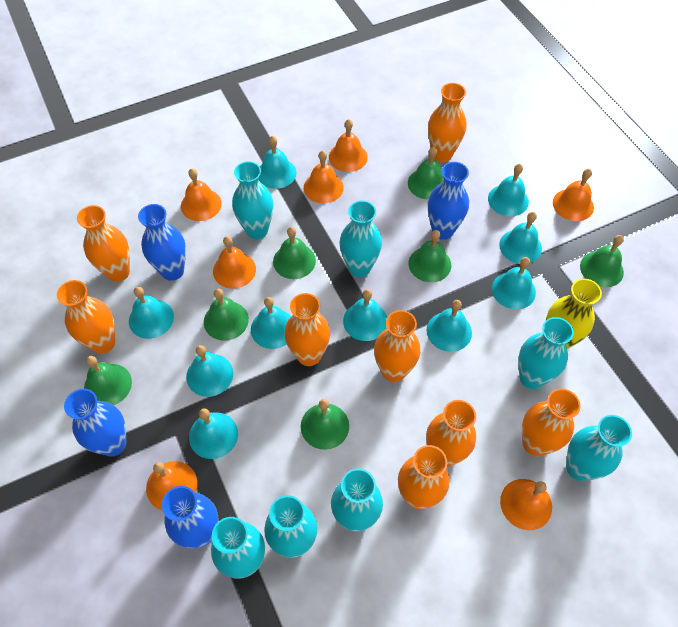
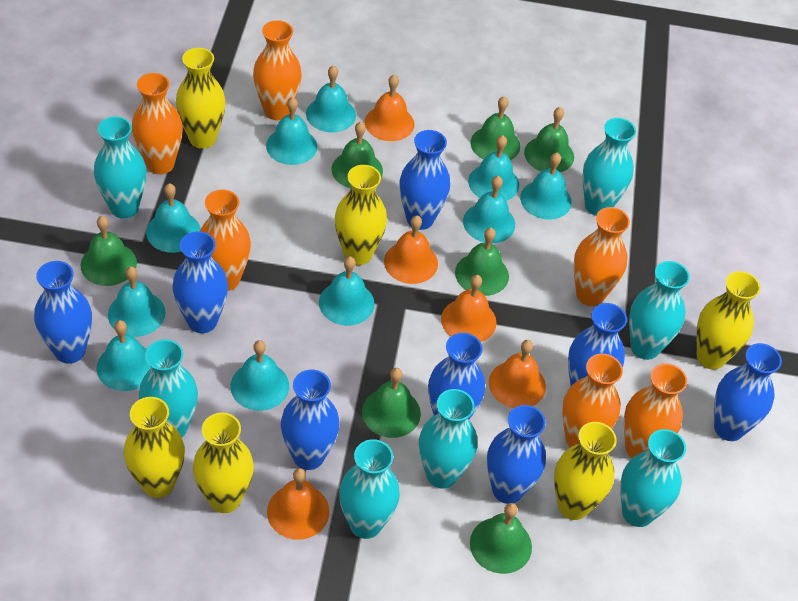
blue vase: 4 -> 8
orange bell: 7 -> 5
orange vase: 8 -> 6
yellow vase: 1 -> 6

